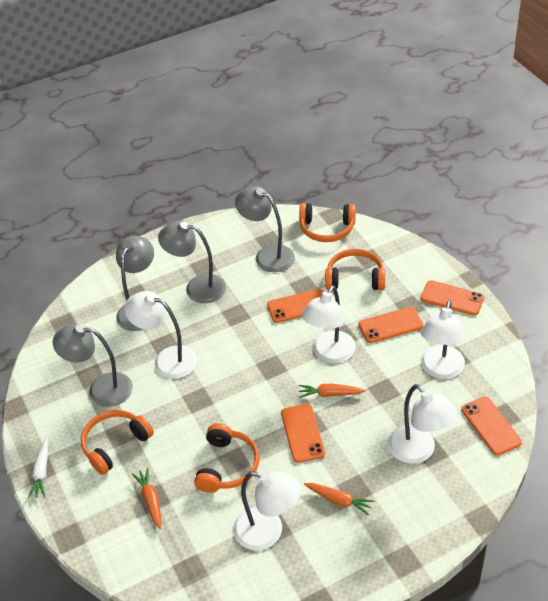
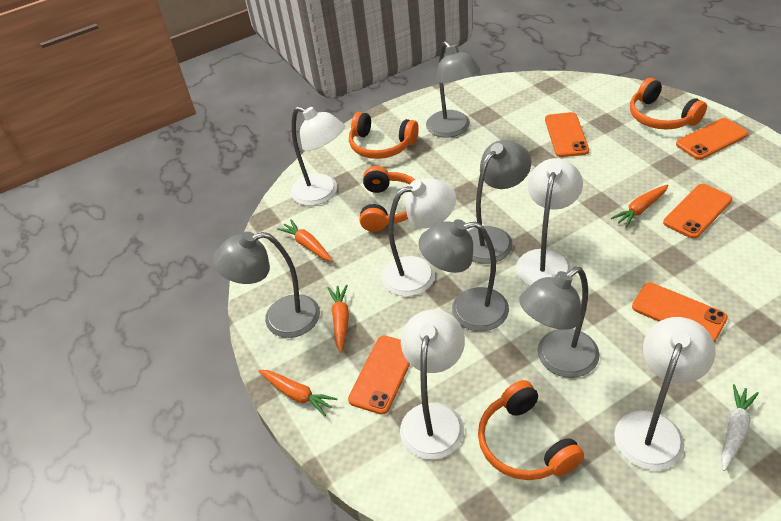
grey lamp: 4 -> 5
orange carrot: 3 -> 4

